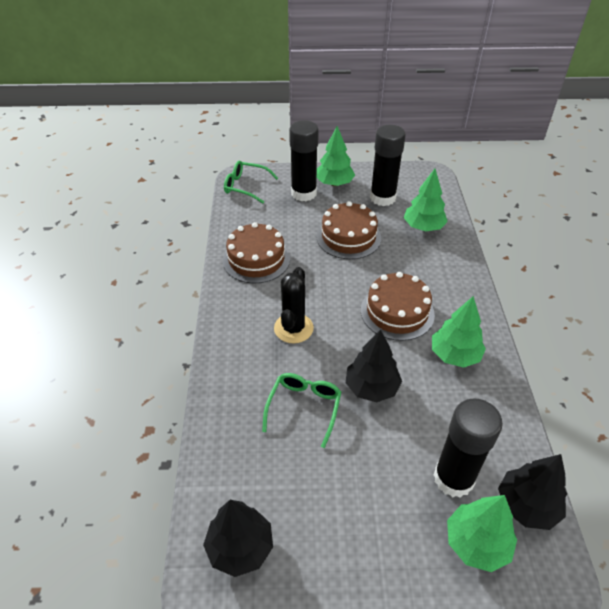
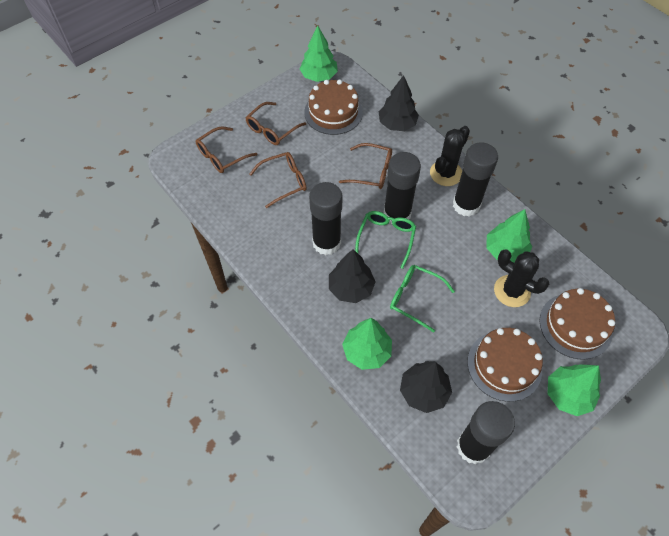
black cactus: 1 -> 2
black glue stick: 3 -> 4
brown glasses: 0 -> 4

